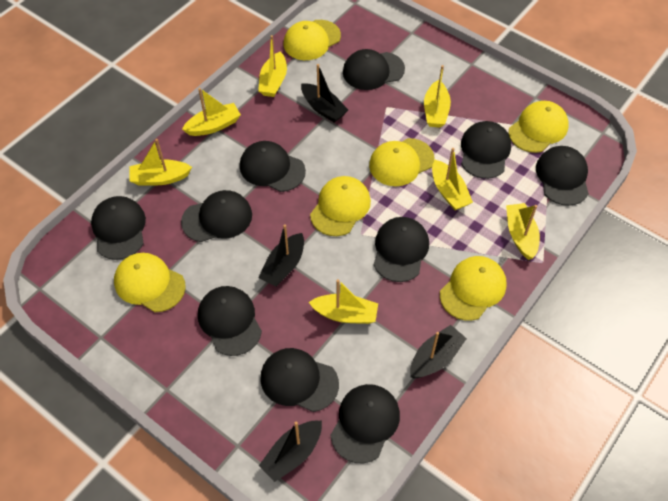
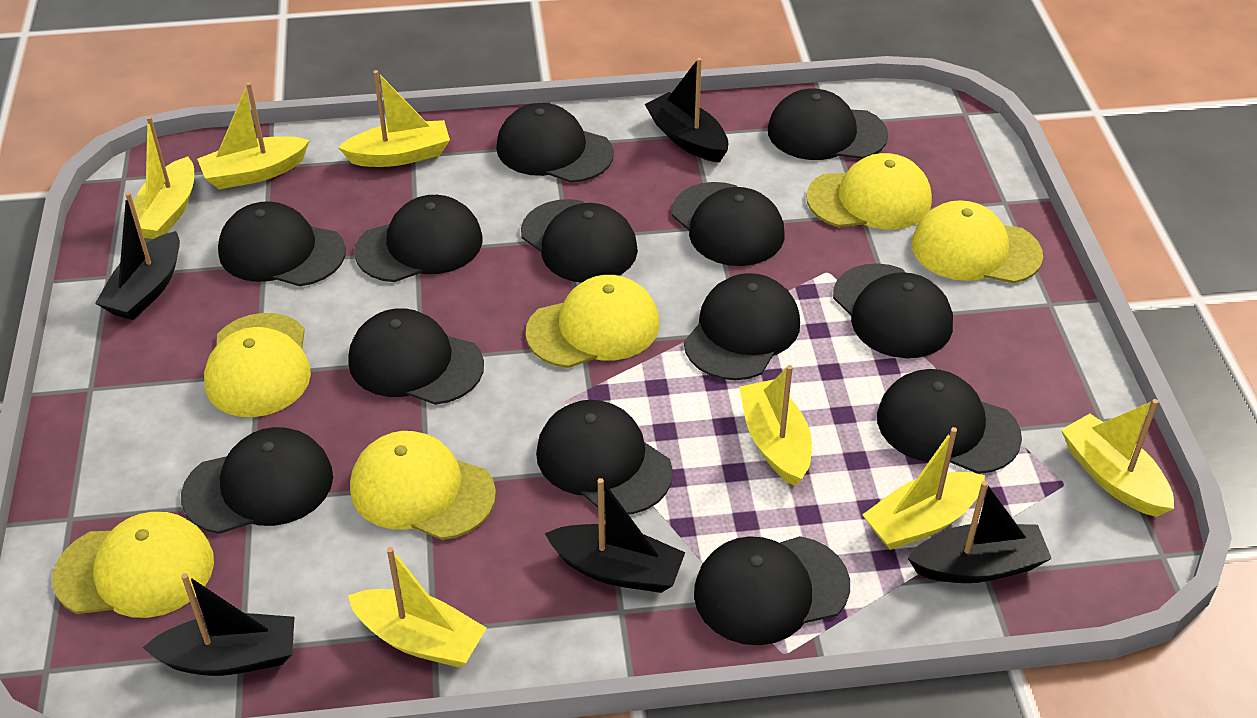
black boat: 4 -> 5
black cap: 10 -> 13

